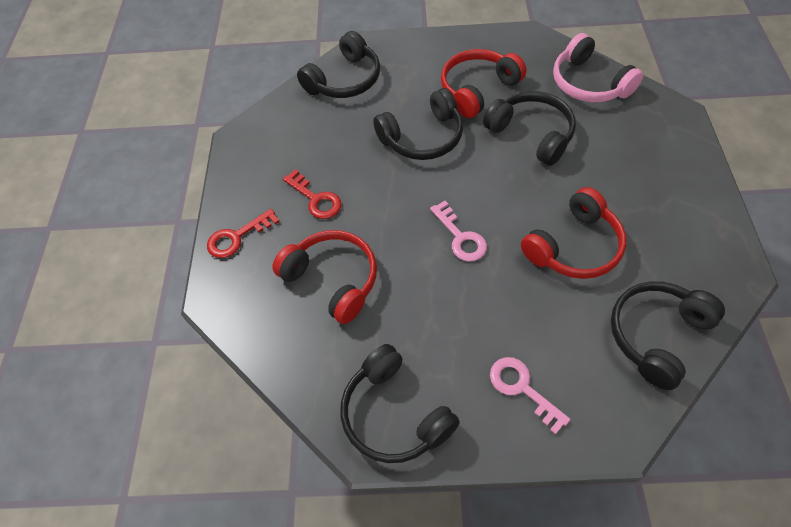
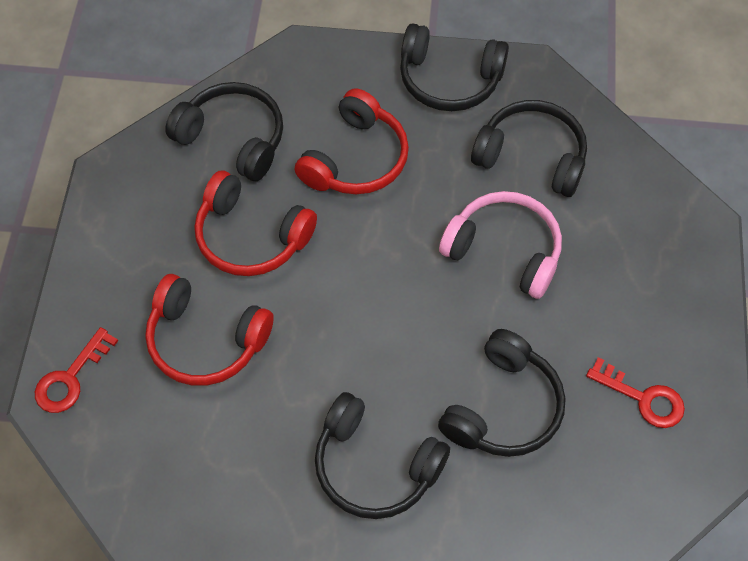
pink key: 2 -> 0

